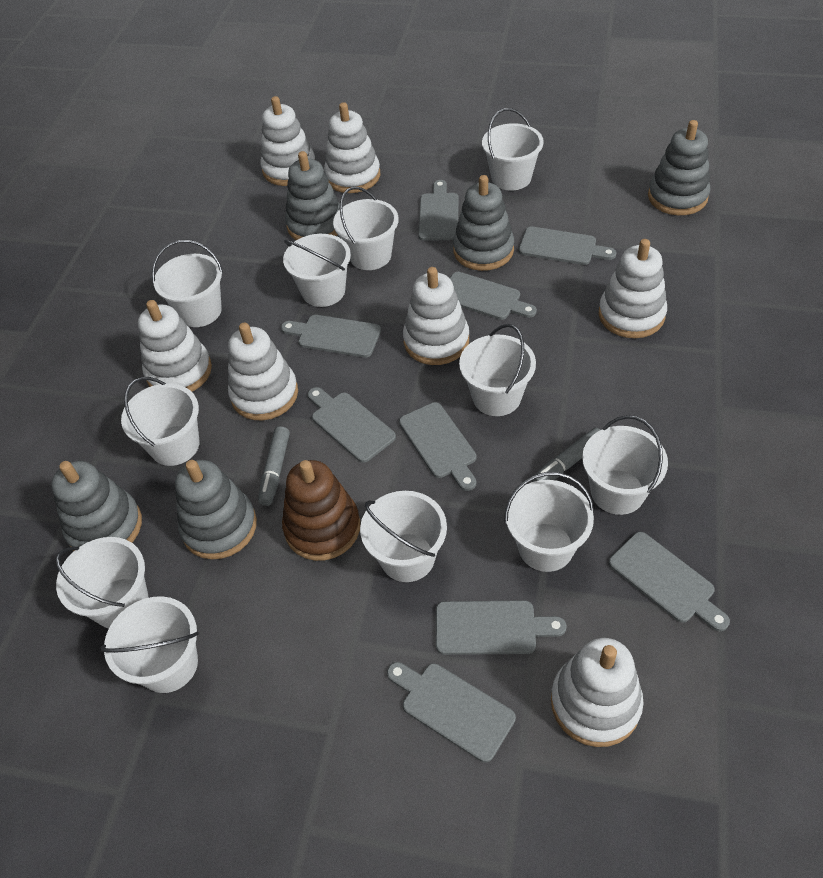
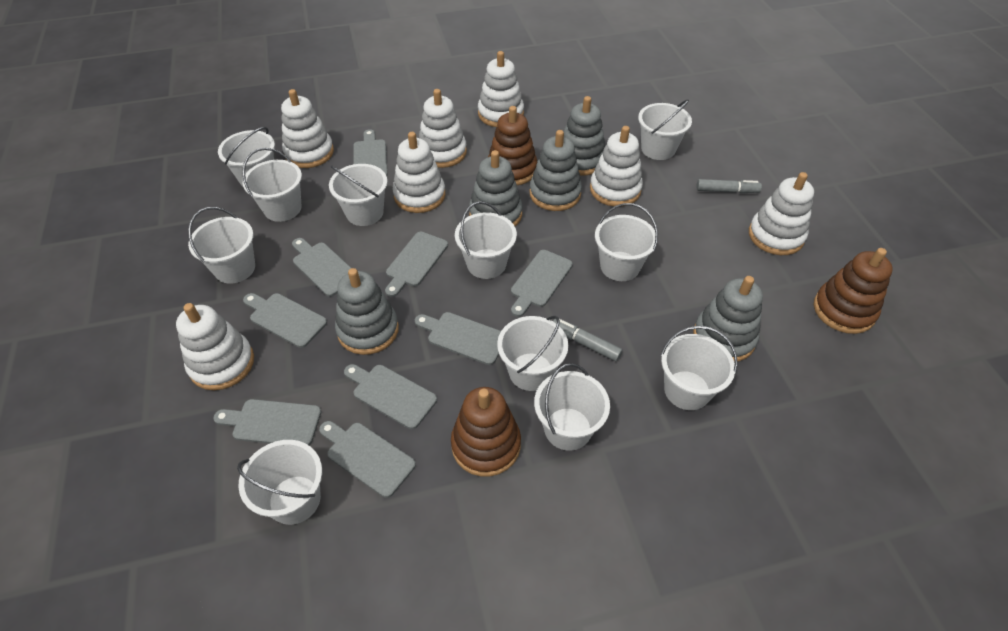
brown stacking toy: 1 -> 3

